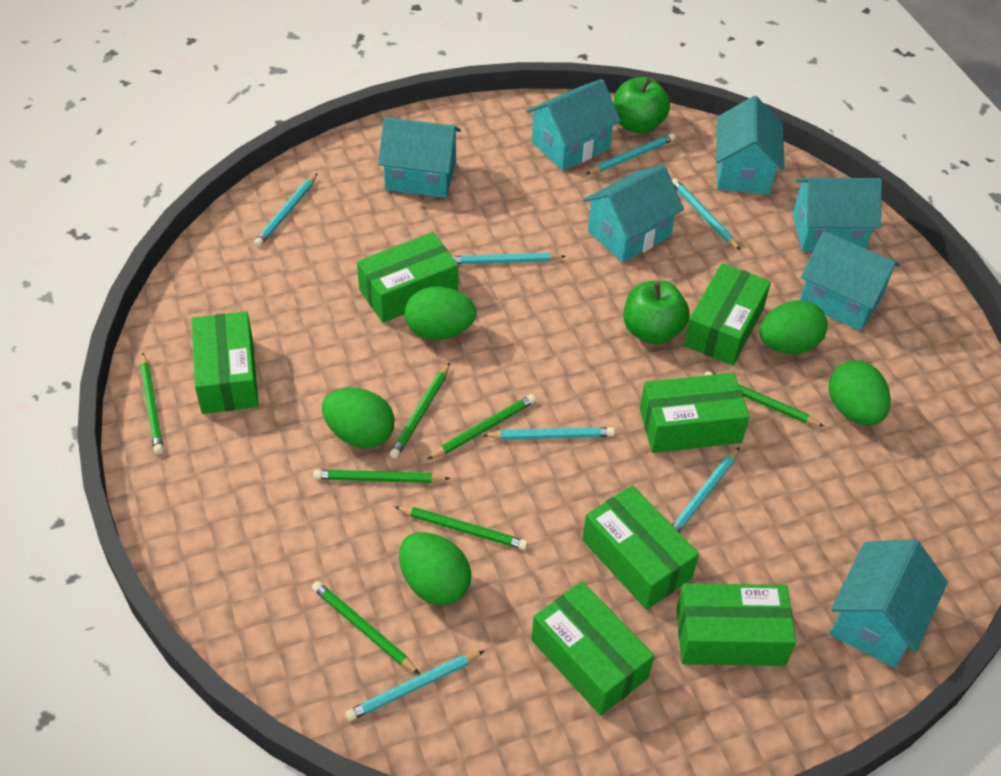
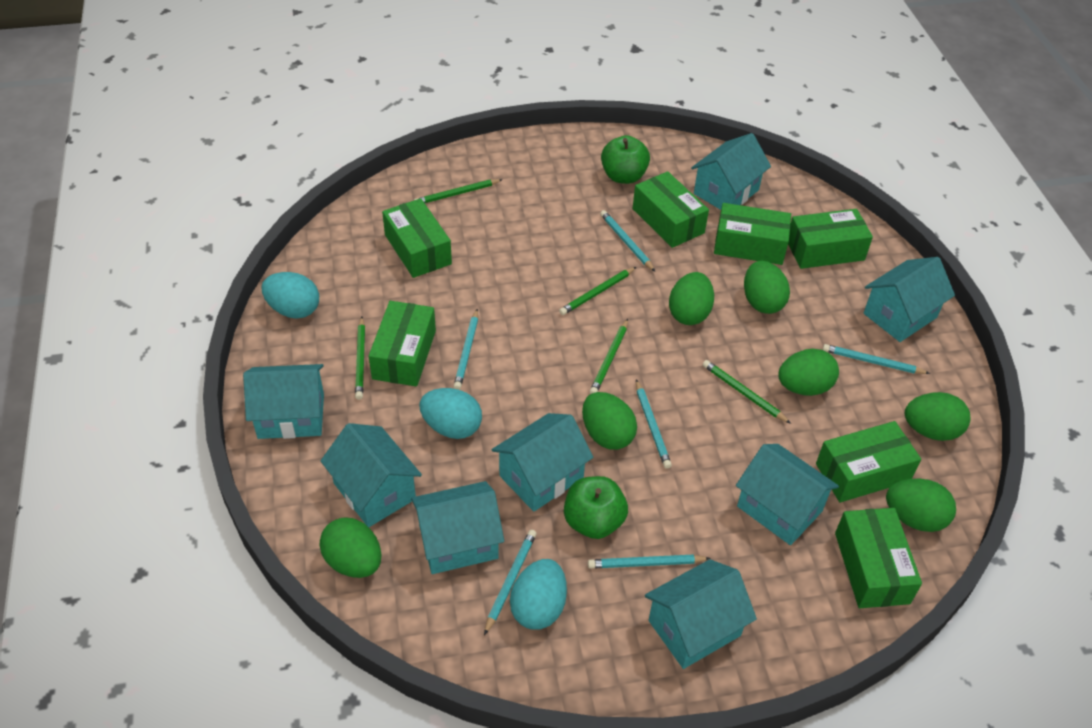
green egg: 5 -> 7
green pencil: 7 -> 5
turquoise egg: 0 -> 3
turquoise house: 7 -> 8
turquoise pencil: 7 -> 6

